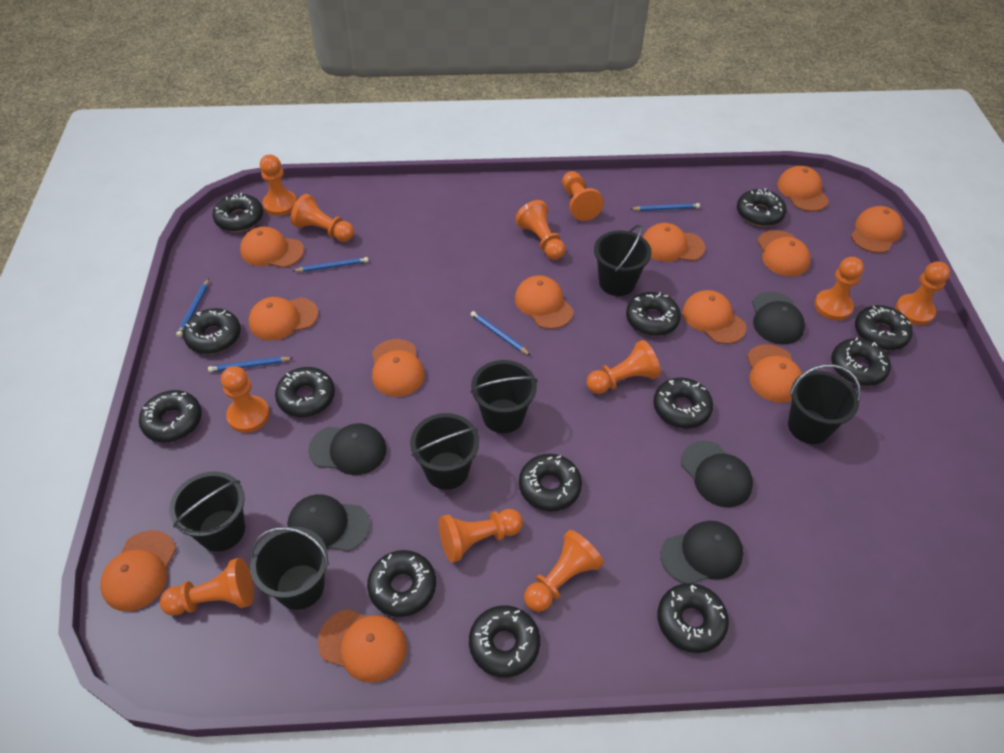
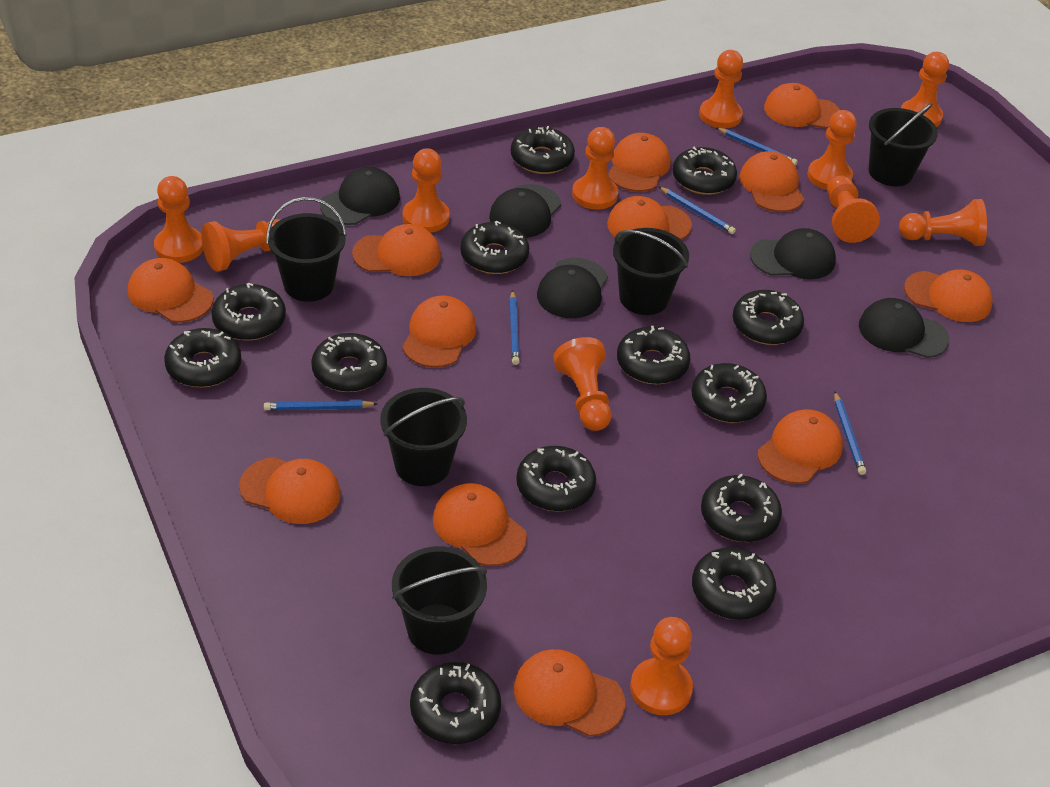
black bucket: 6 -> 5

